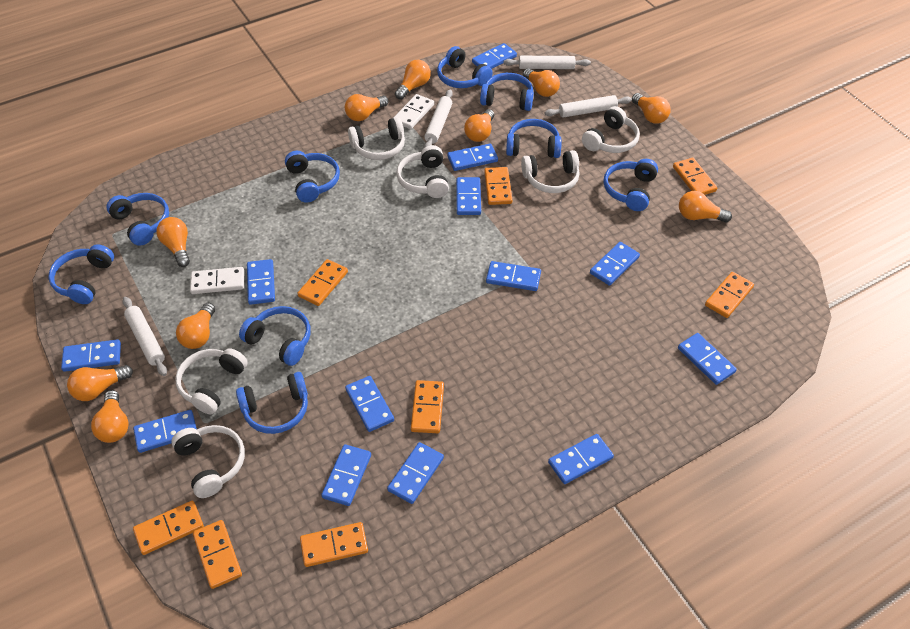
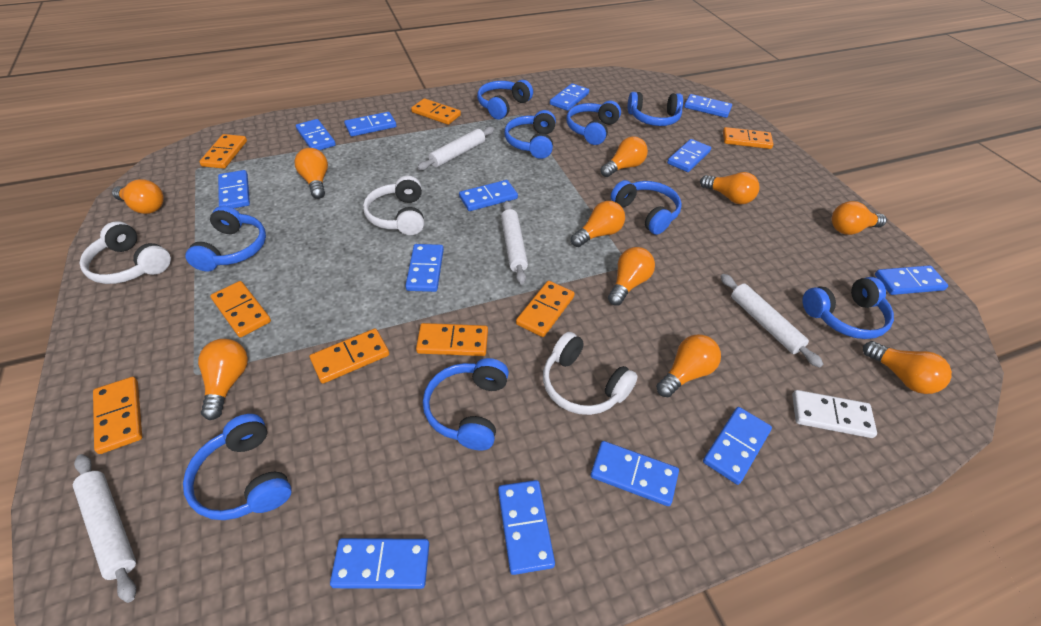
white domino: 2 -> 1
white headphones: 6 -> 3

